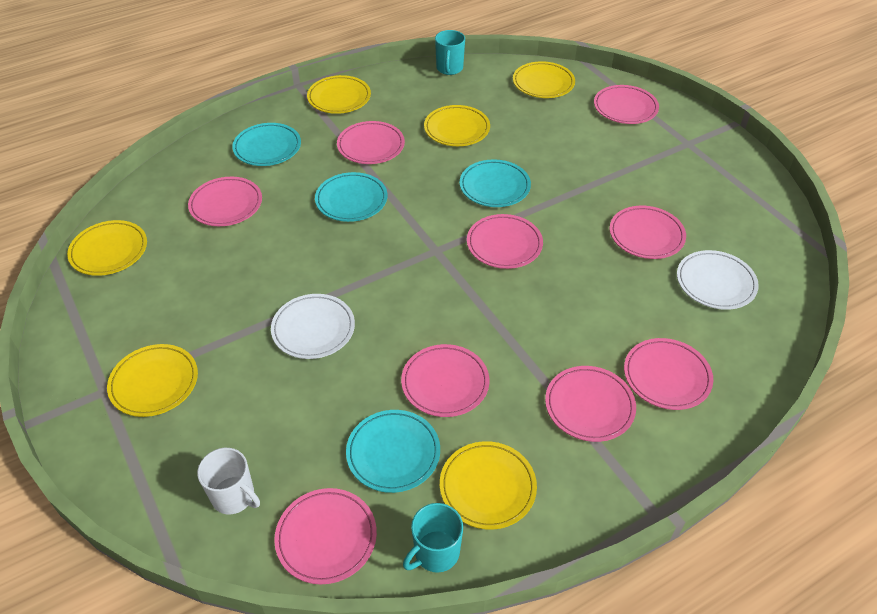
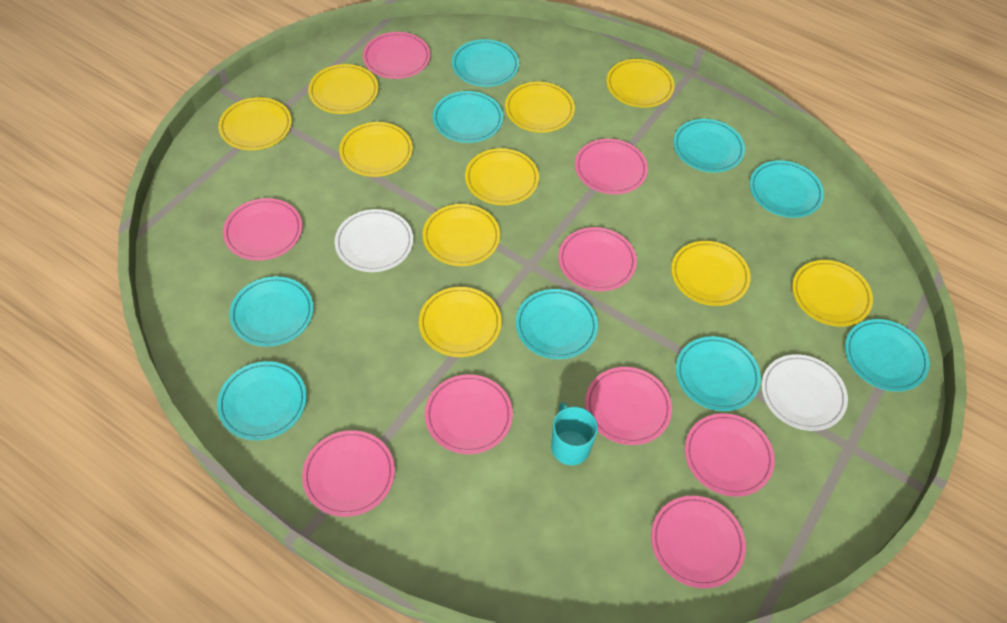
turquoise mug: 2 -> 1
turquoise plate: 4 -> 9
white mug: 1 -> 0
yellow plate: 6 -> 10

